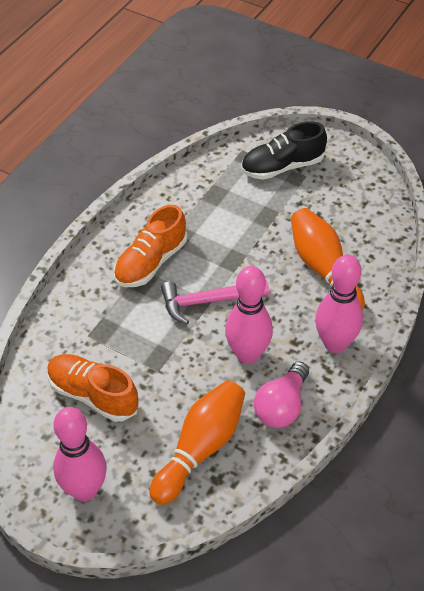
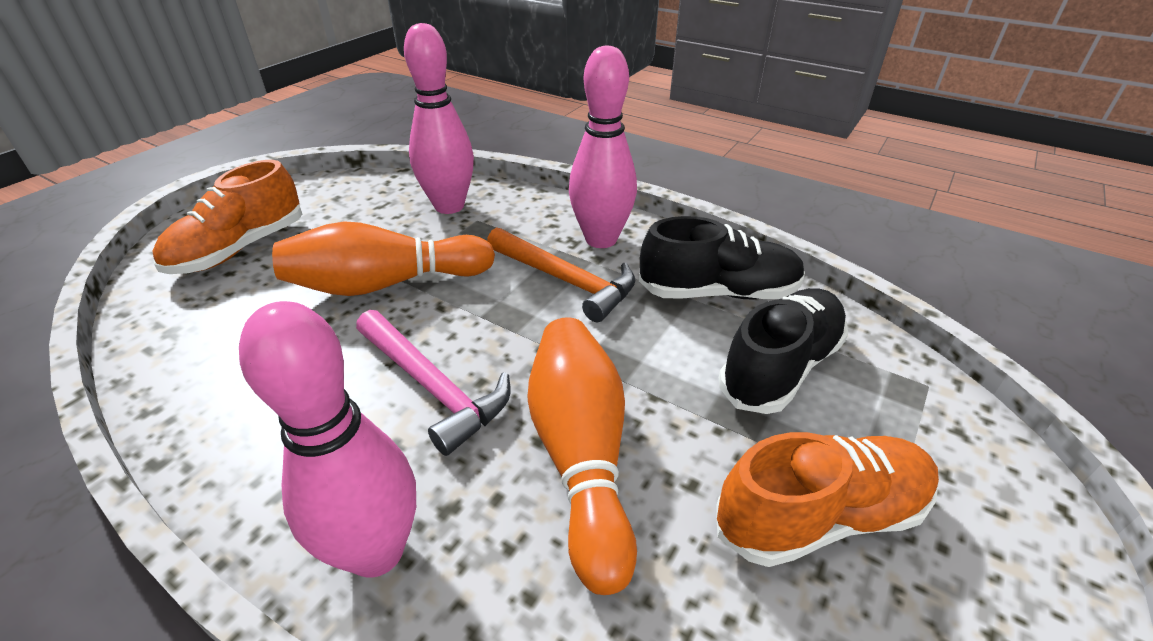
black shoe: 1 -> 2
orange hammer: 0 -> 1
pink light bulb: 1 -> 0

